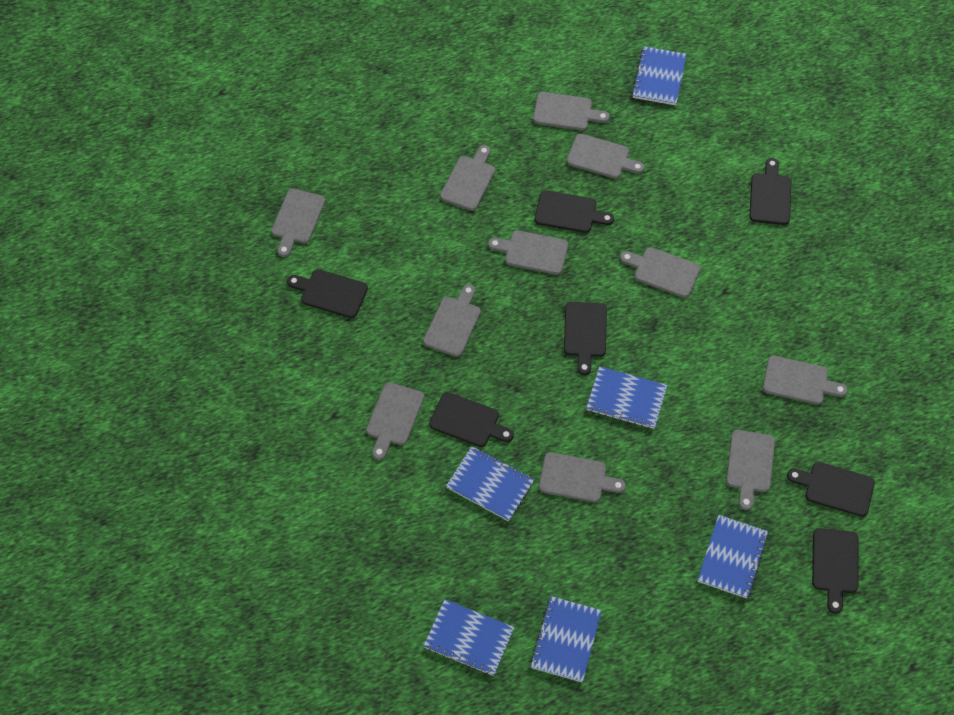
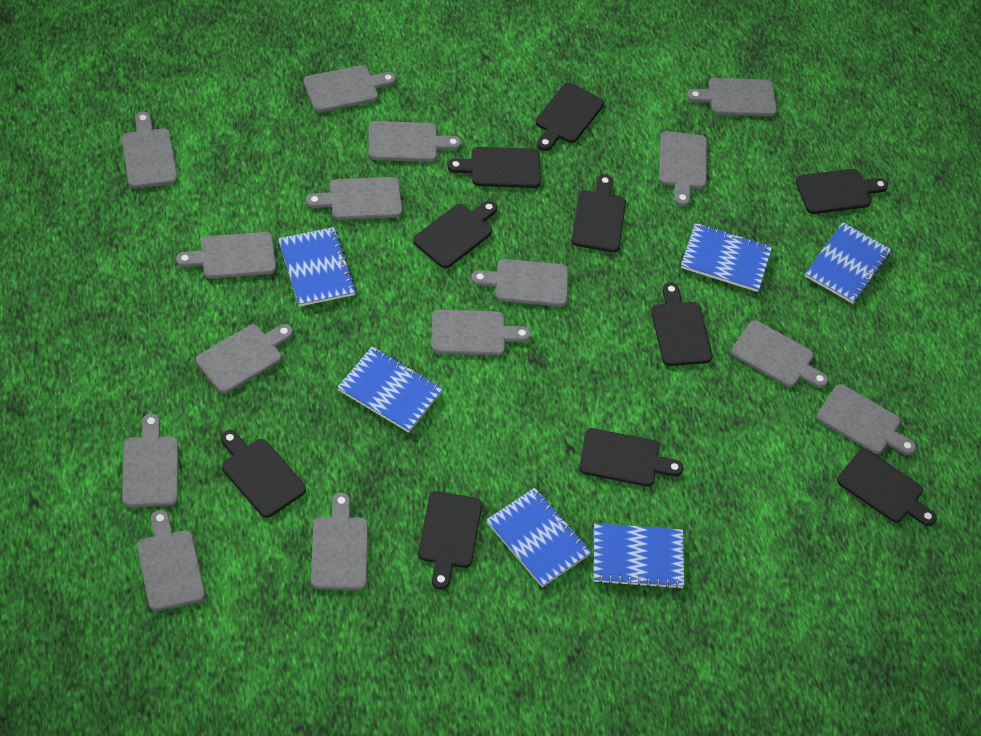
black cutting board: 7 -> 10
grey cutting board: 11 -> 15

